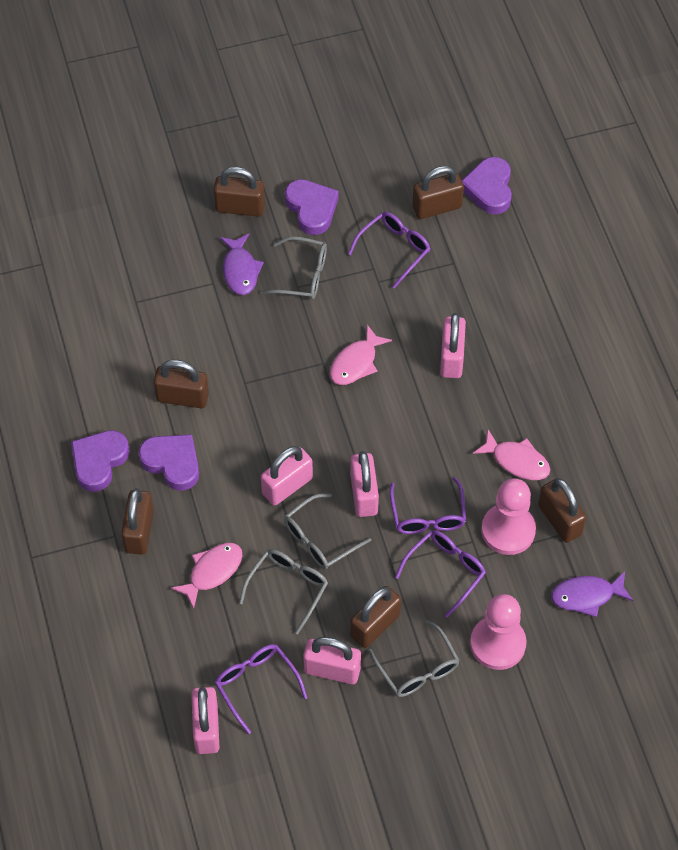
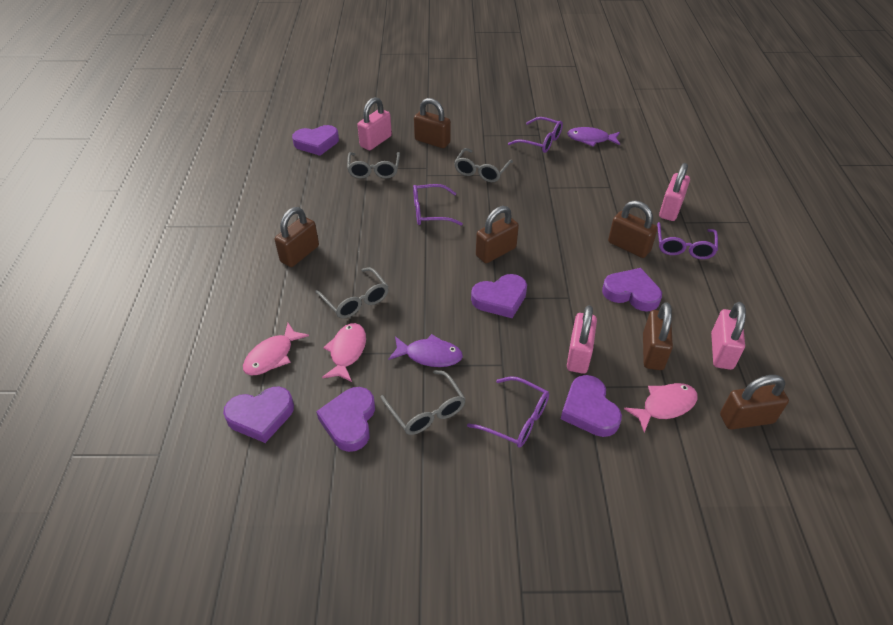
pink padlock: 5 -> 4
pink pawn: 2 -> 0
purple heart: 4 -> 6

